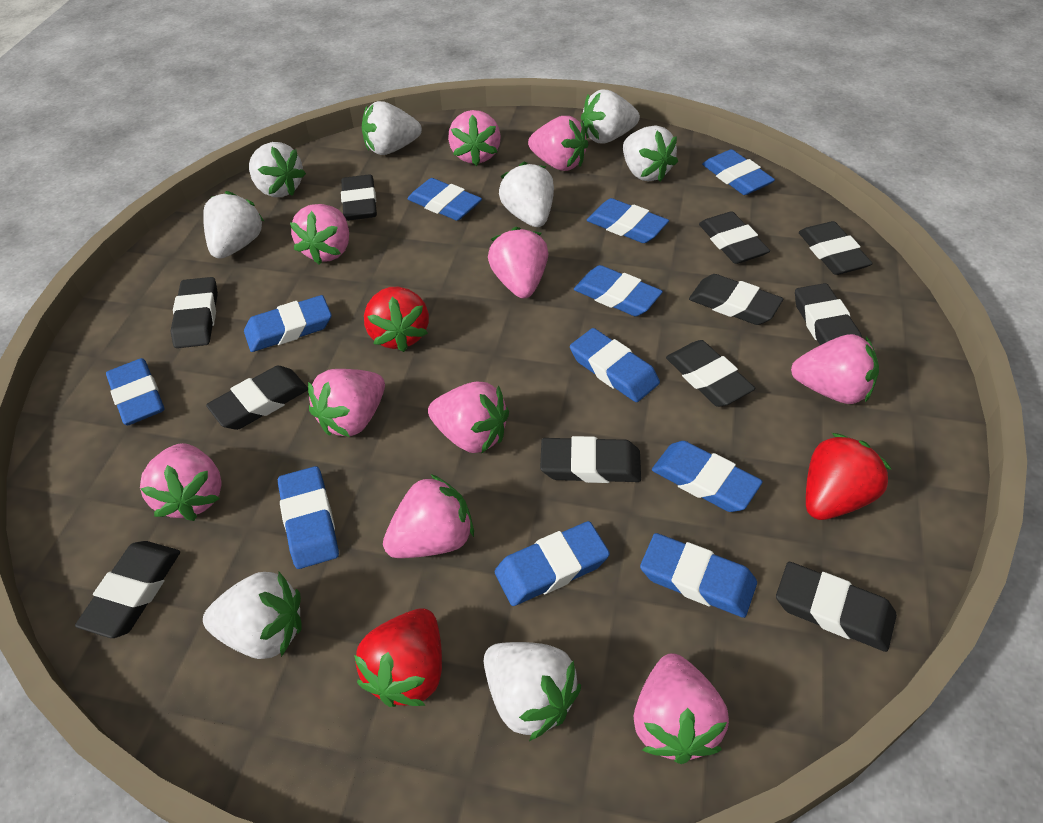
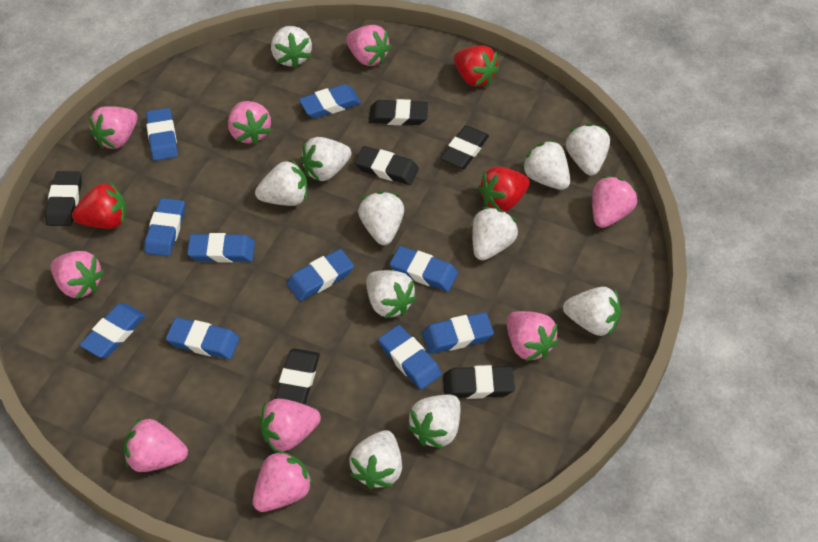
black eraser: 11 -> 6
blue eraser: 11 -> 10
pink strawberry: 10 -> 9
white strawberry: 8 -> 11

